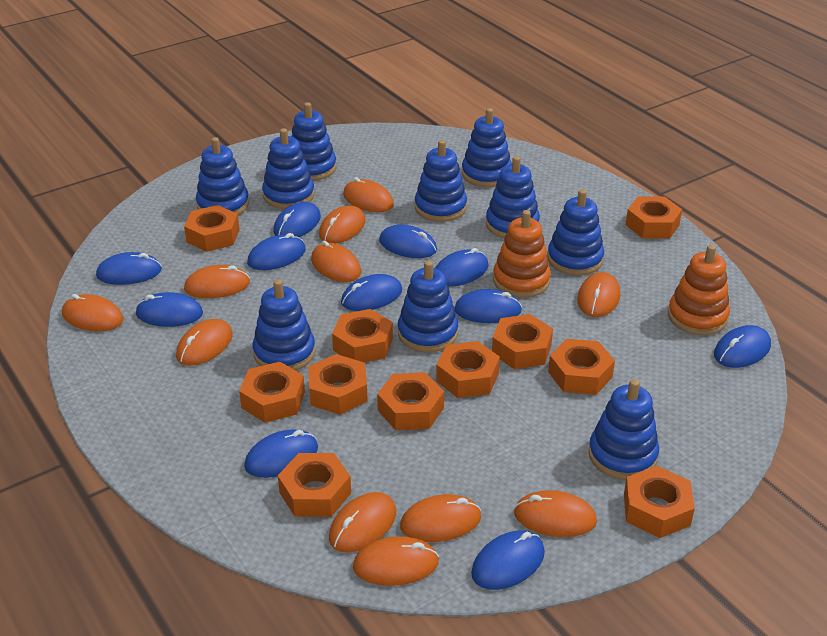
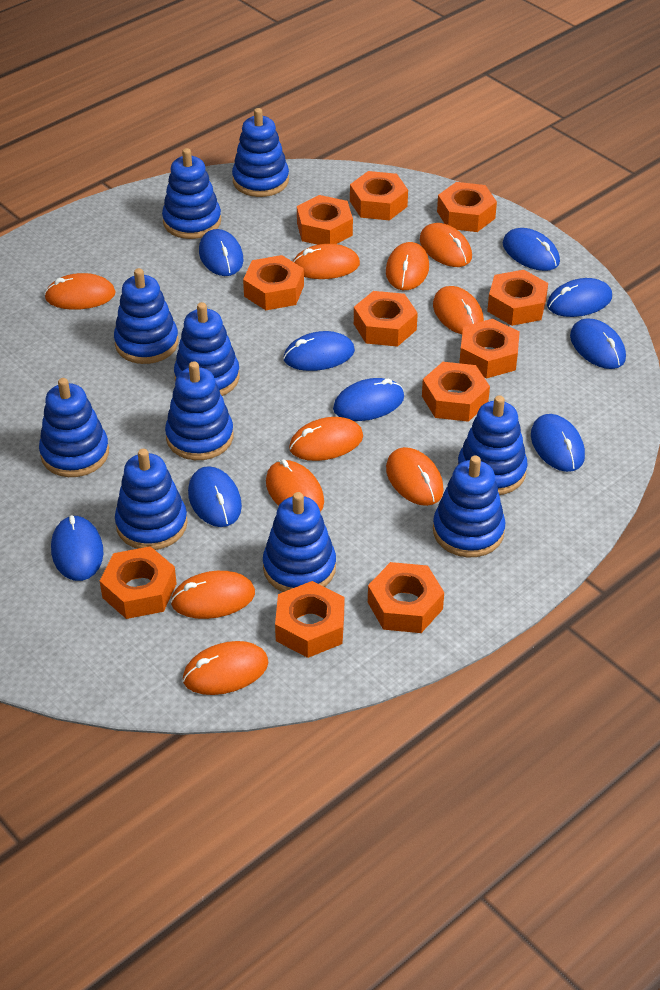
blue mouse: 11 -> 9
orange mouse: 11 -> 10
orange stacking toy: 2 -> 0

